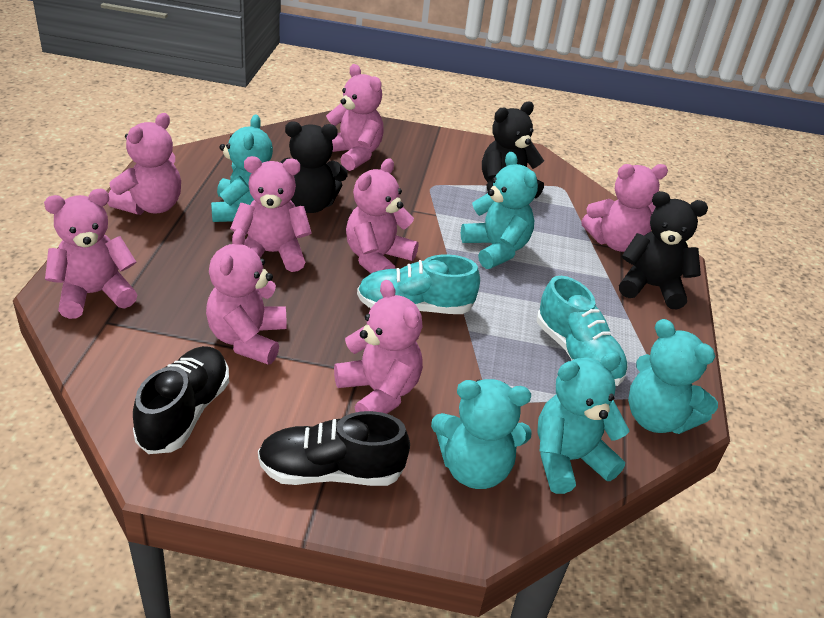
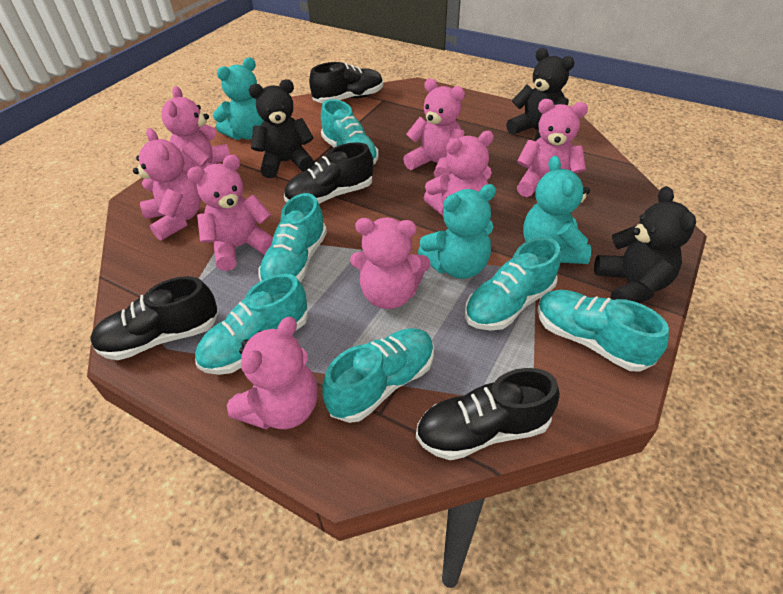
black shoe: 2 -> 4
turquoise shoe: 2 -> 6
turquoise teddy bear: 5 -> 3

